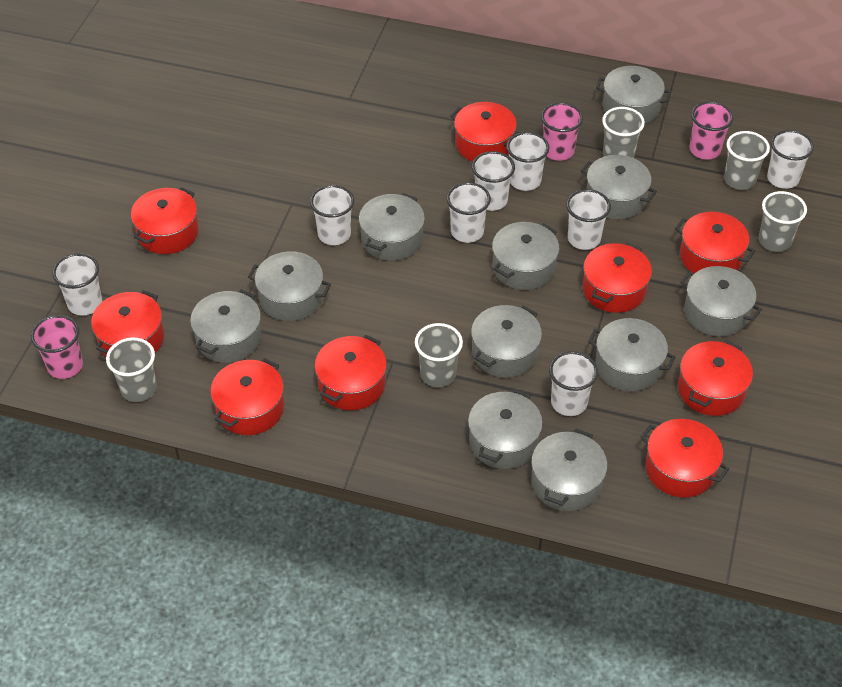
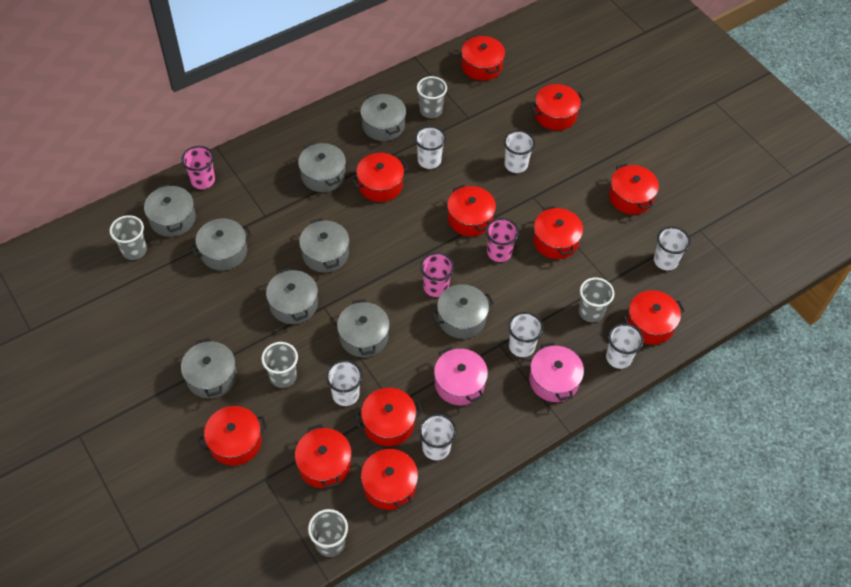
grey pot: 11 -> 9
pink pot: 0 -> 2
red pot: 9 -> 11
white cup: 8 -> 7

